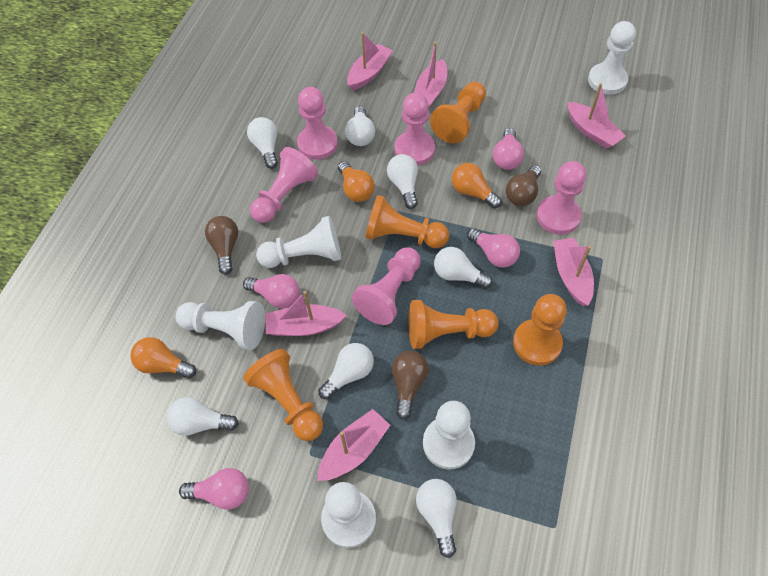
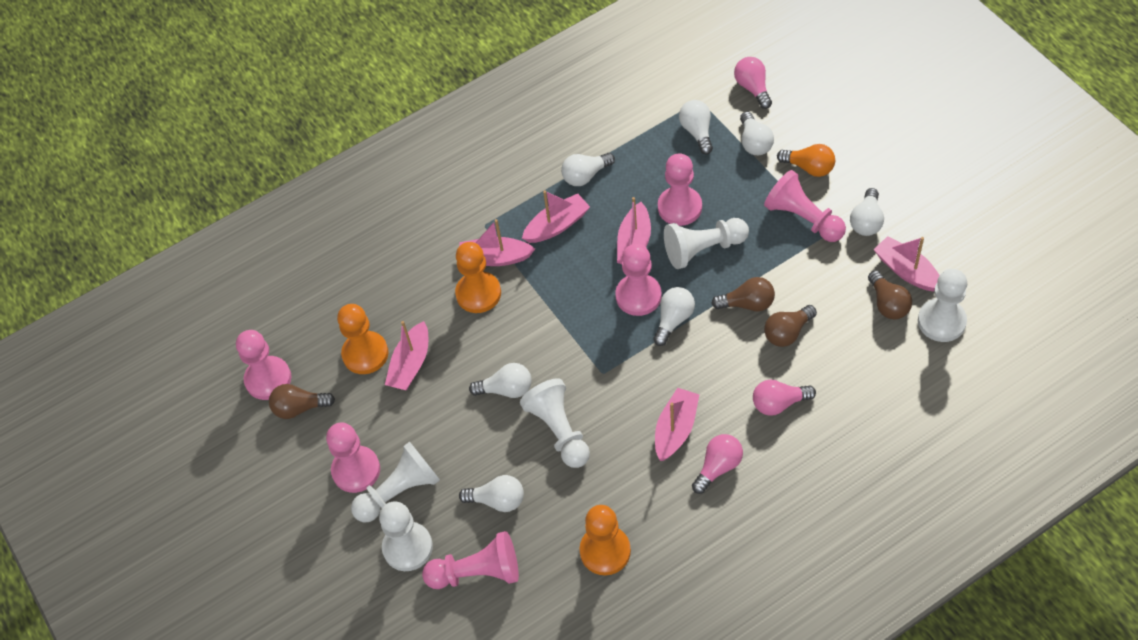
brown light bulb: 3 -> 4
orange light bulb: 3 -> 1
orange pawn: 5 -> 3
pink light bulb: 4 -> 3
pink pawn: 5 -> 6

